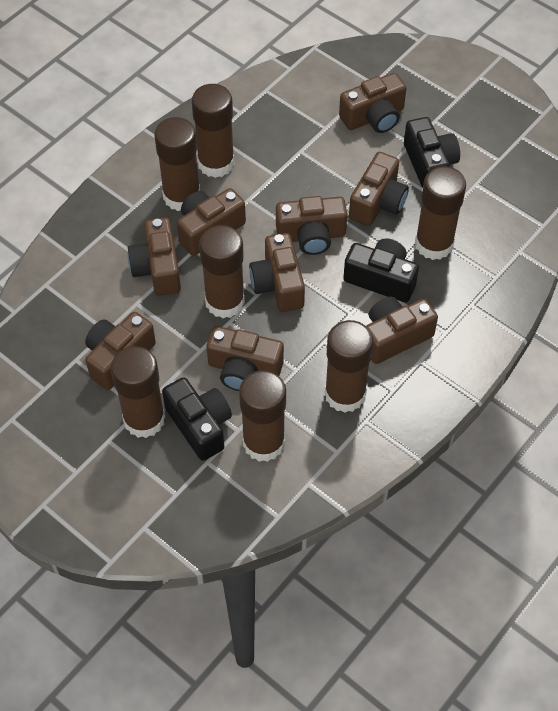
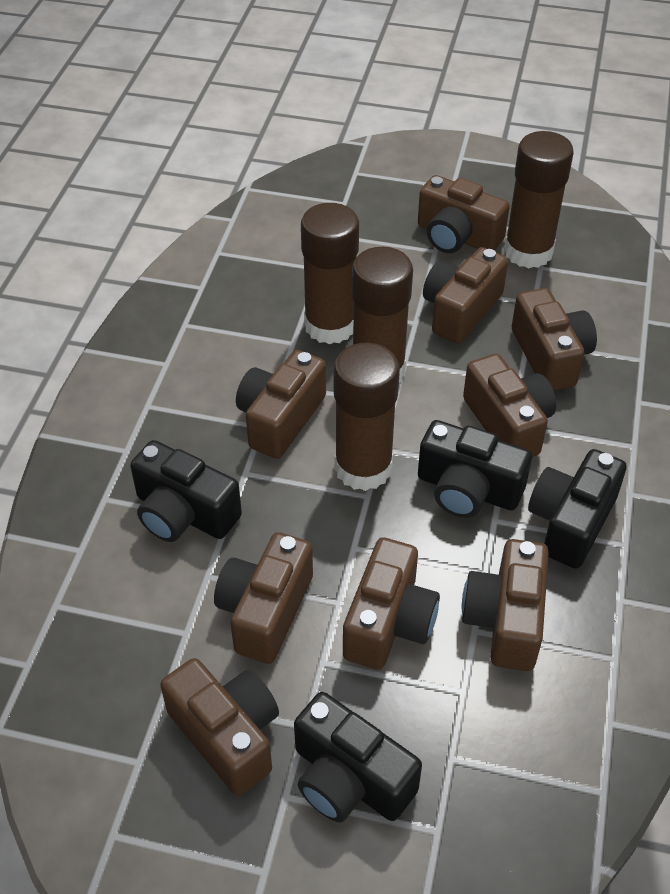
black camera: 3 -> 4
brown glue stick: 7 -> 4

